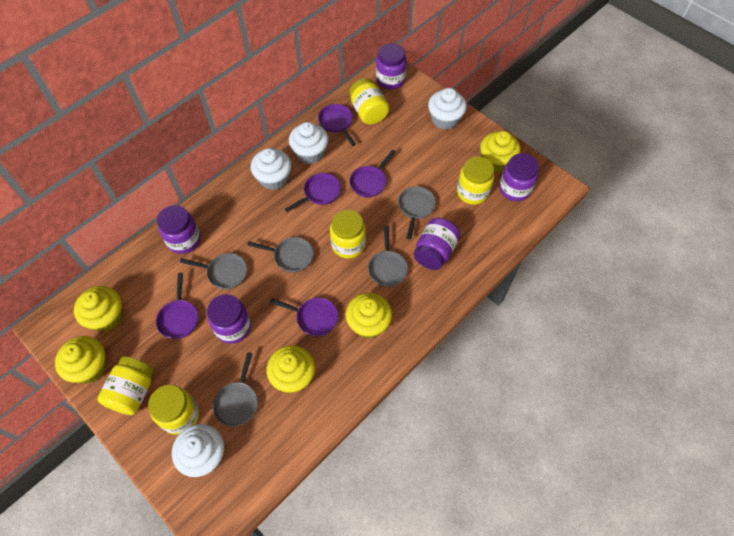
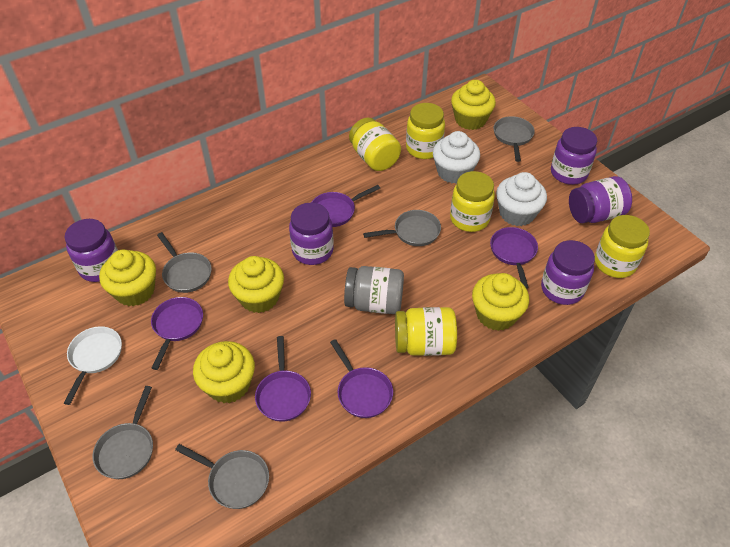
grey jar: 0 -> 1
white cupcake: 4 -> 2
white pan: 0 -> 1

